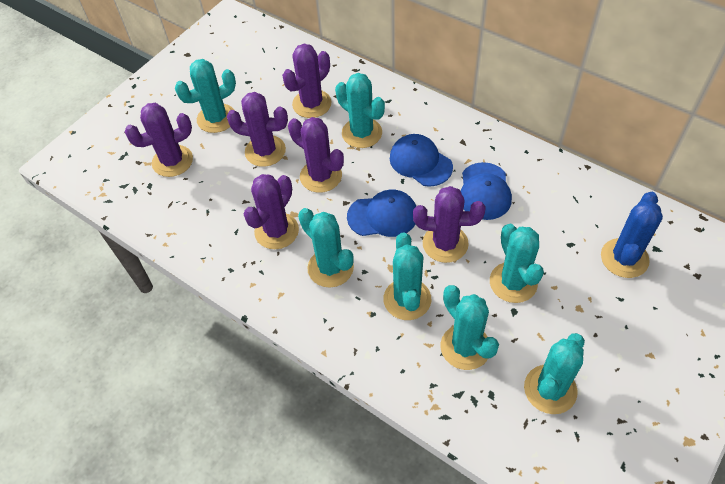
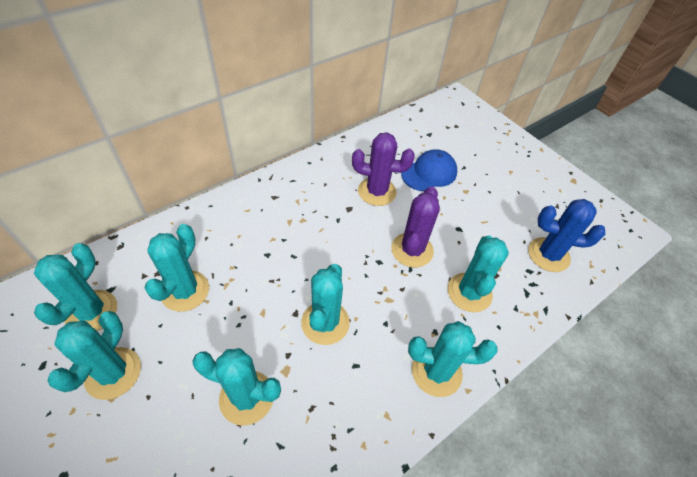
blue cap: 3 -> 1
purple cactus: 6 -> 2

